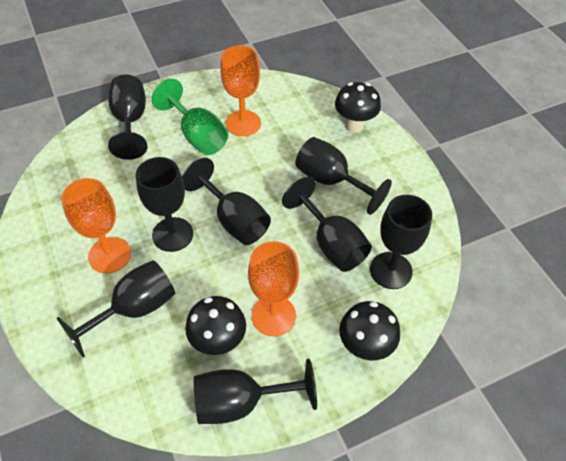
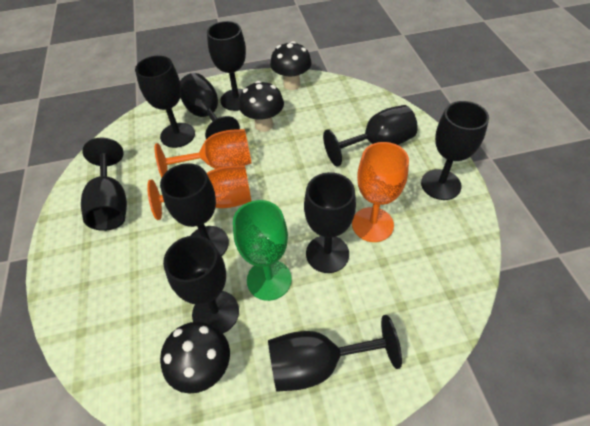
black goblet: 8 -> 10

